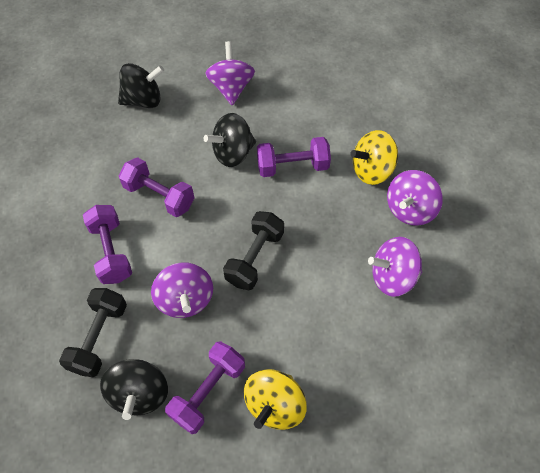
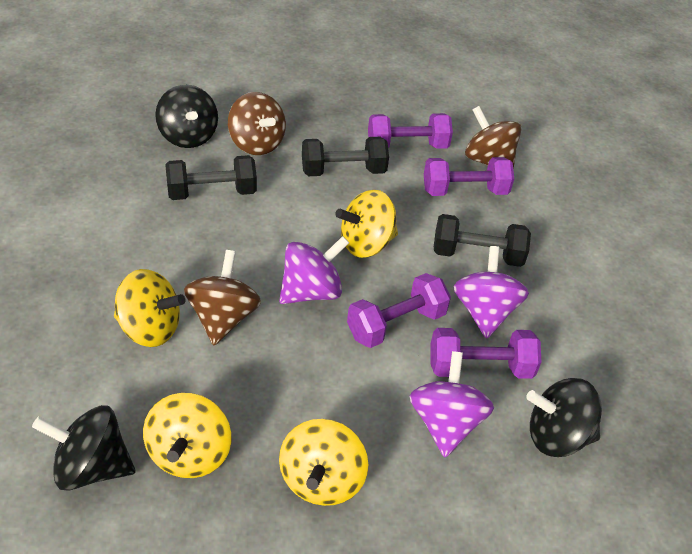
black dumbbell: 2 -> 3
brown spinning top: 0 -> 3
purple spinning top: 4 -> 3
yellow spinning top: 2 -> 4

